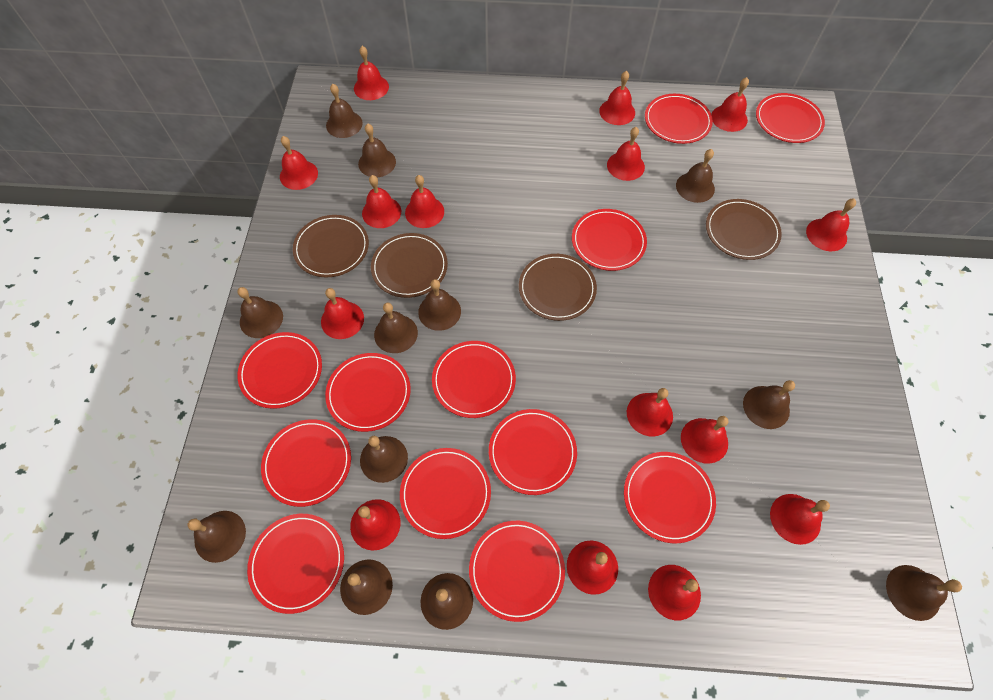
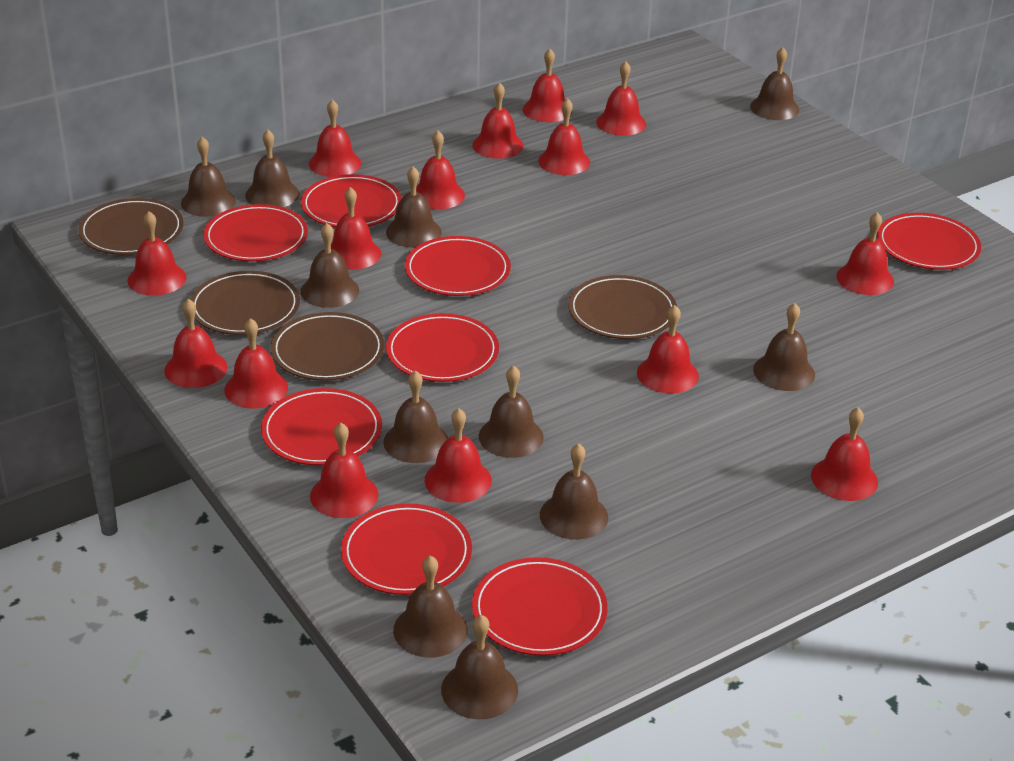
brown bell: 12 -> 11
red plate: 12 -> 8

